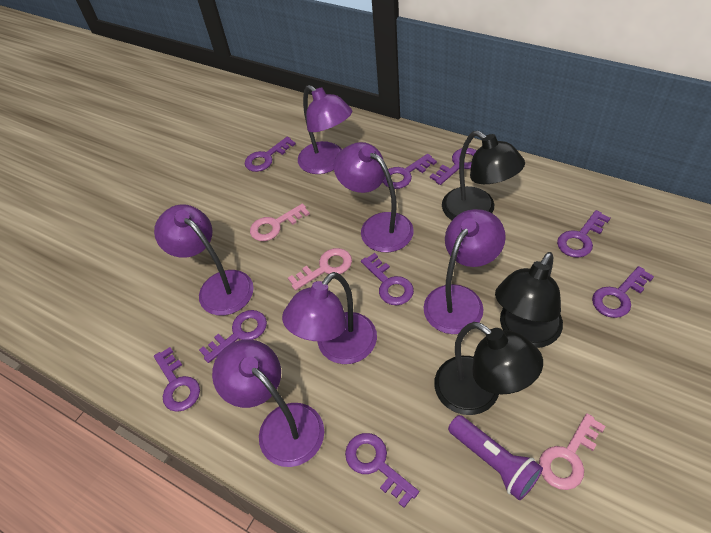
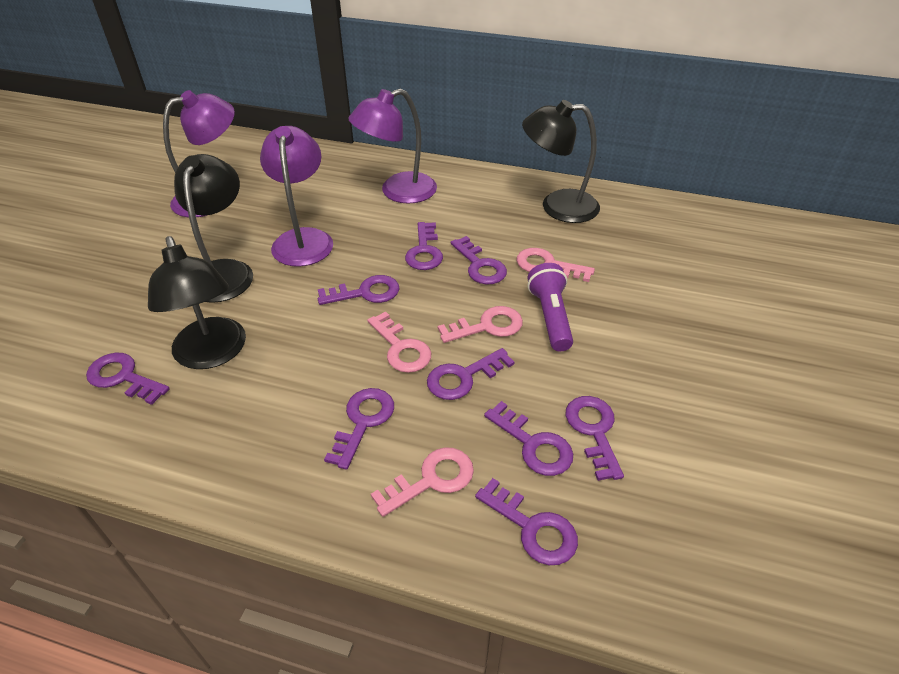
pink key: 3 -> 4
purple lamp: 6 -> 3

